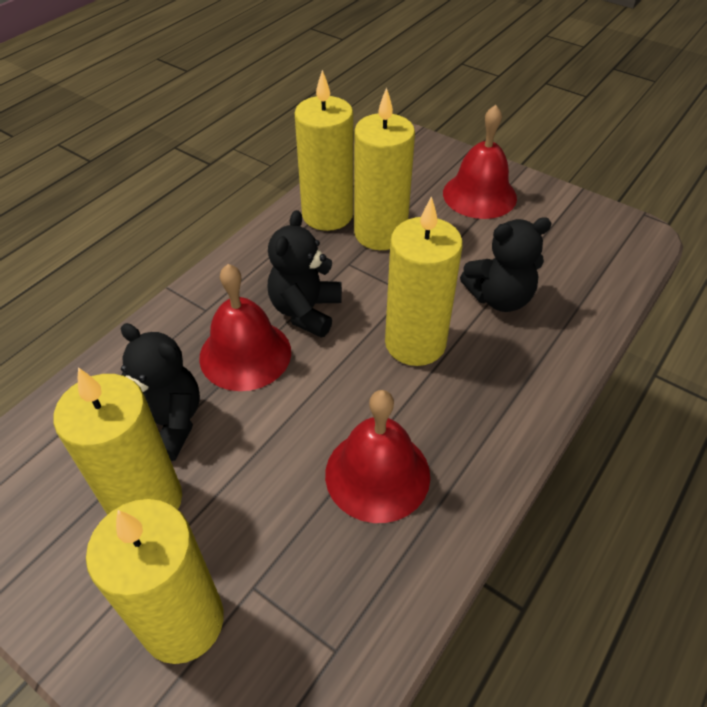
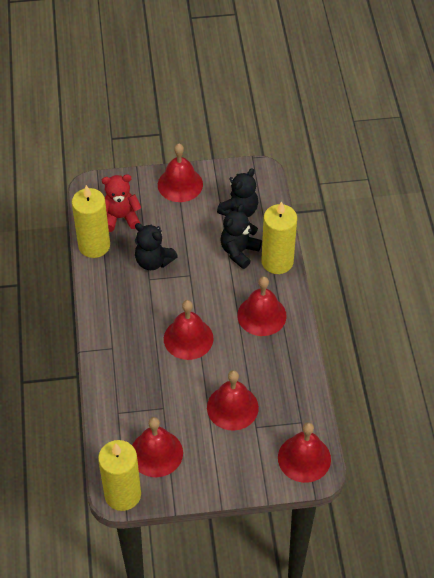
red bell: 3 -> 6
red teddy bear: 0 -> 1
yellow candle: 5 -> 3

